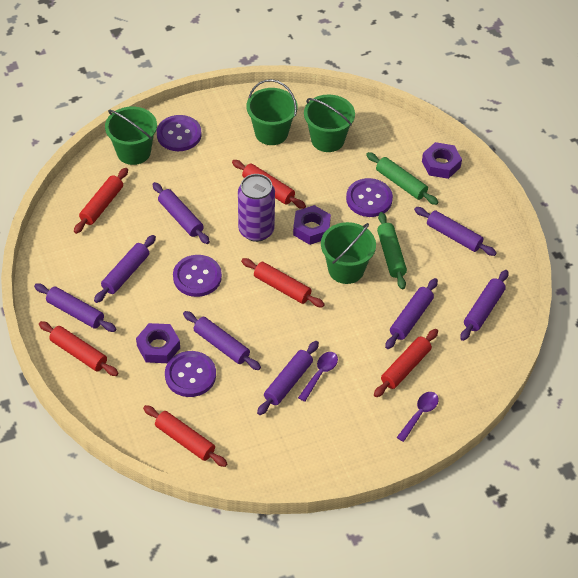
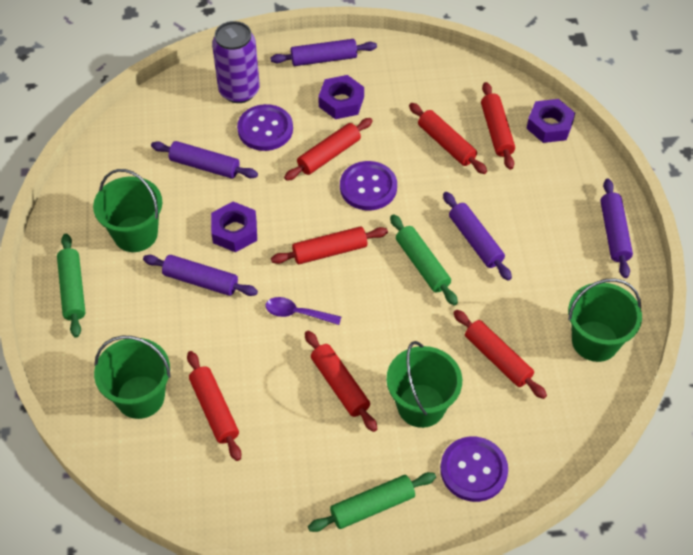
green rolling pin: 2 -> 3
purple button: 4 -> 3
purple rolling pin: 8 -> 5
purple spoon: 2 -> 1
red rolling pin: 6 -> 7

